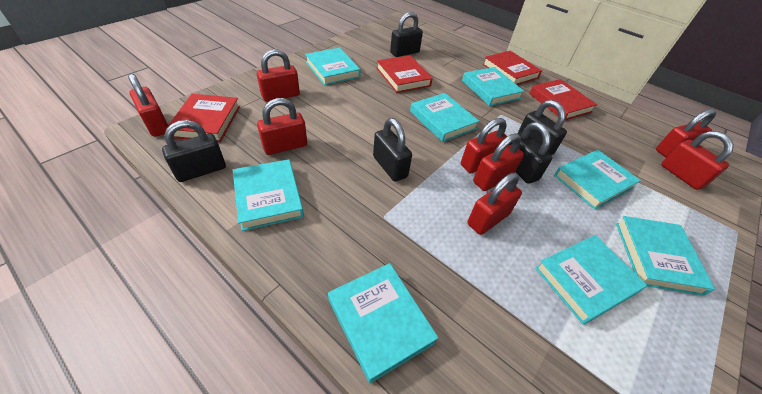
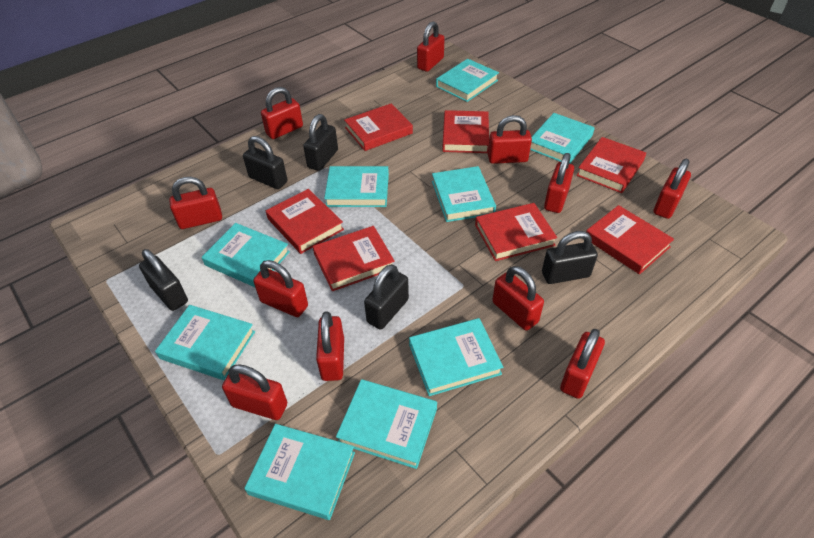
red book: 4 -> 7
red padlock: 8 -> 11
turquoise book: 8 -> 9

